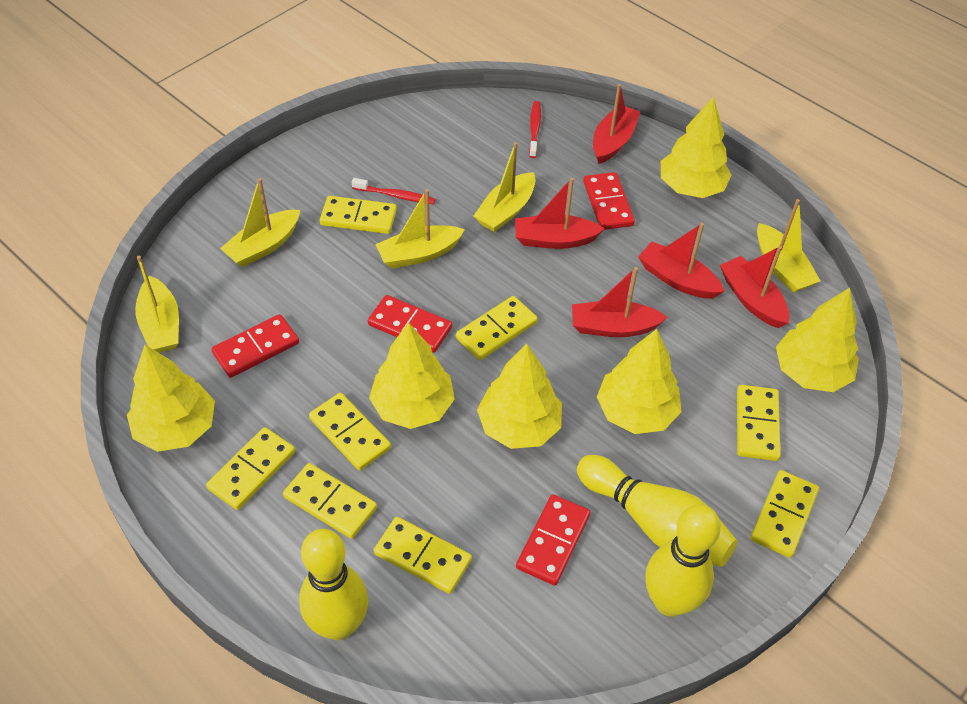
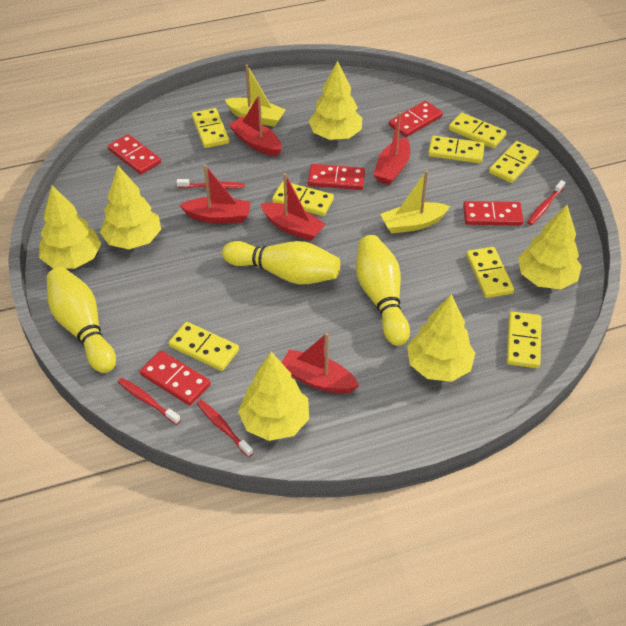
red domino: 4 -> 5
red toothbrush: 2 -> 4
yellow boat: 5 -> 2

